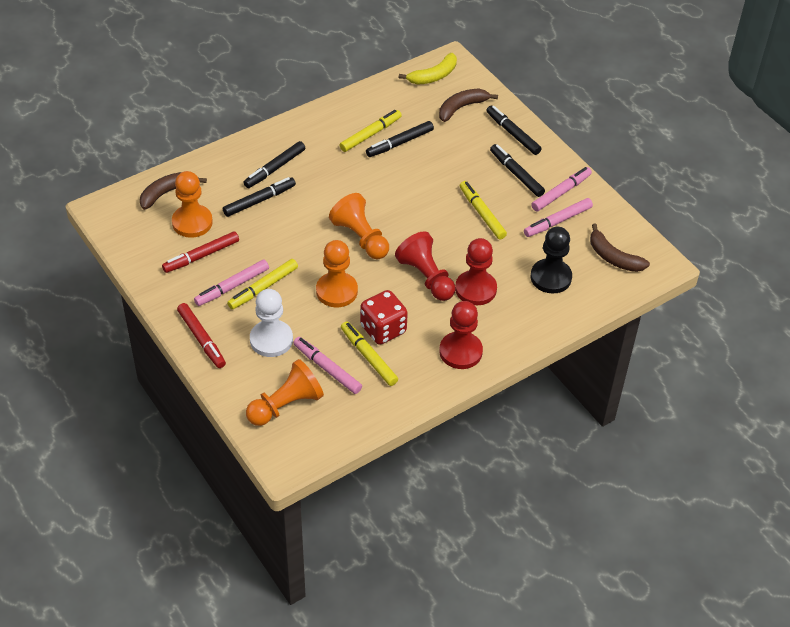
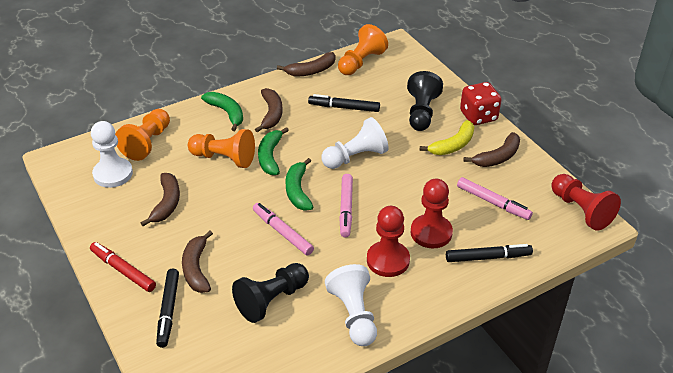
black marker: 5 -> 3
black pawn: 1 -> 2
brown banana: 3 -> 5
green banana: 0 -> 3
orange pawn: 4 -> 3
pink marker: 4 -> 3
red marker: 2 -> 1
white pawn: 1 -> 3
yellow marker: 4 -> 0

